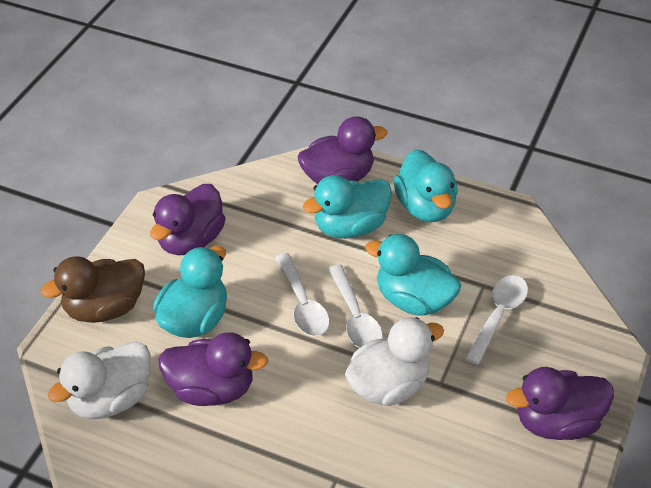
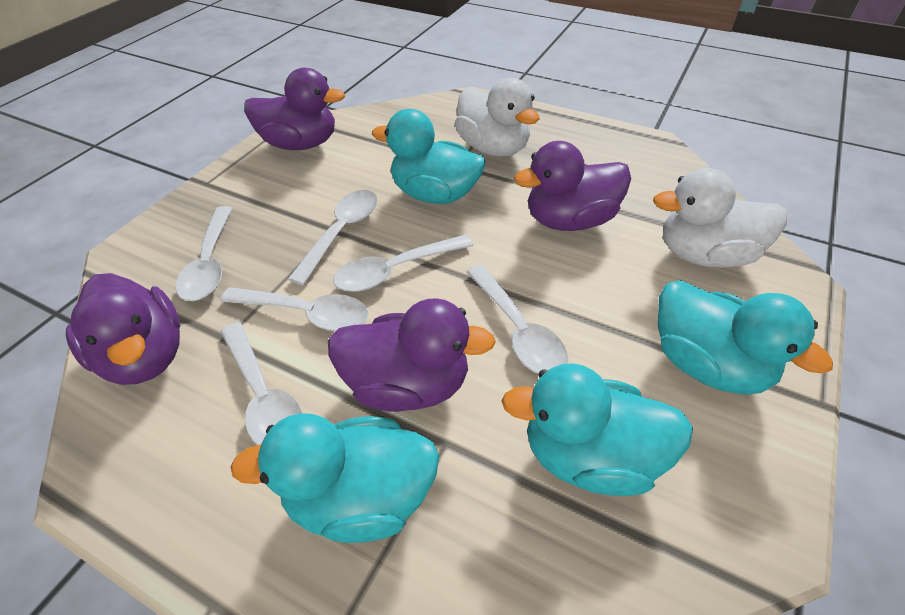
brown duck: 1 -> 0
white spoon: 3 -> 6

